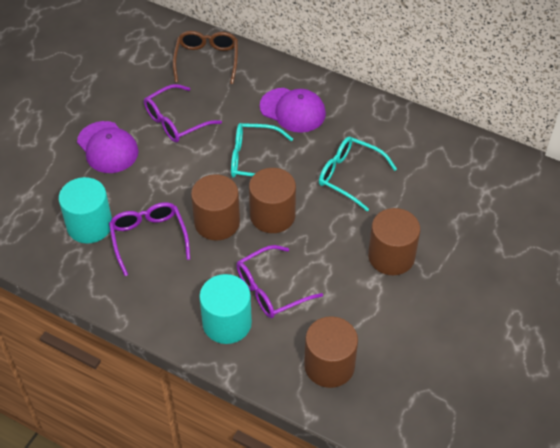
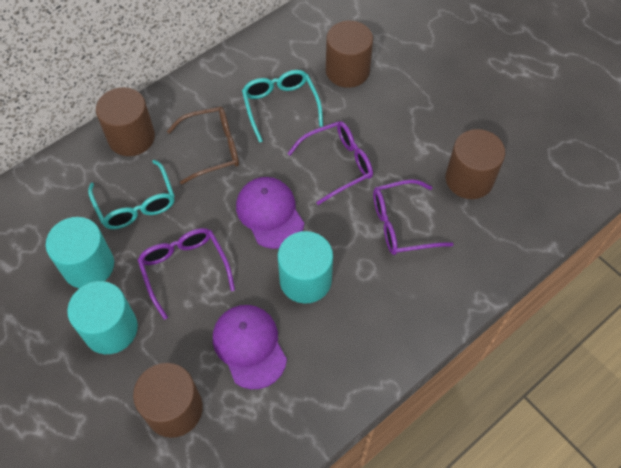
turquoise cylinder: 2 -> 3

